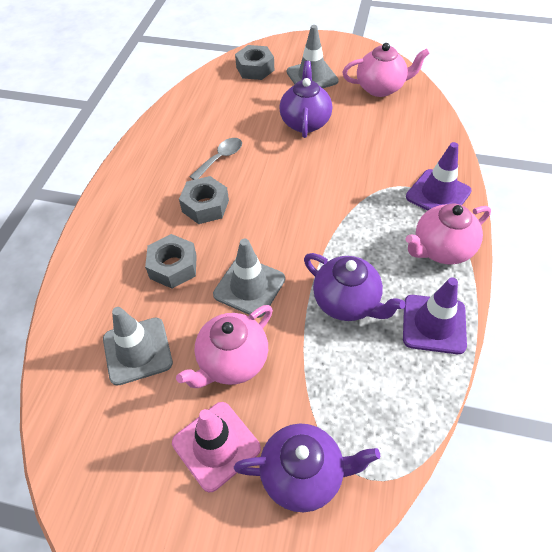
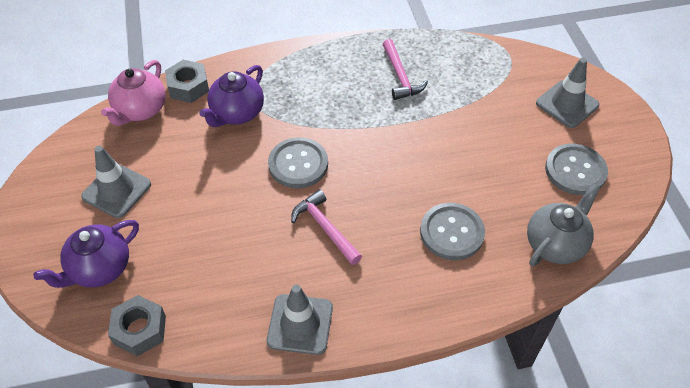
grey button: 0 -> 3
grey nut: 3 -> 2
grey spoon: 1 -> 0
grey teapot: 0 -> 1
pink hammer: 0 -> 2
pink teapot: 3 -> 1
pink traffic cone: 1 -> 0
purple teapot: 3 -> 2
purple traffic cone: 2 -> 0

